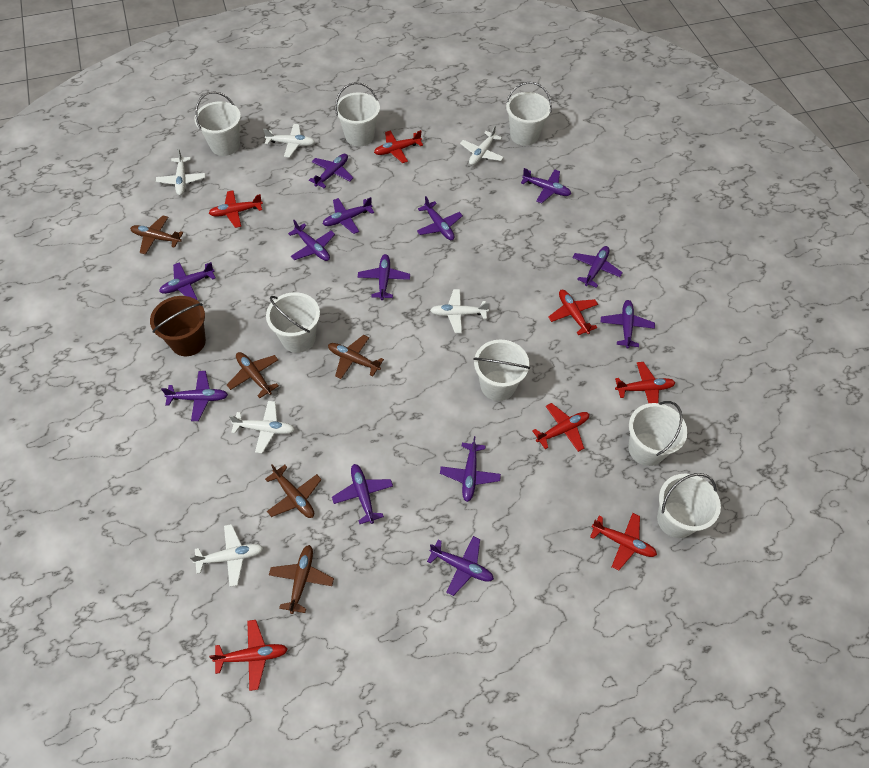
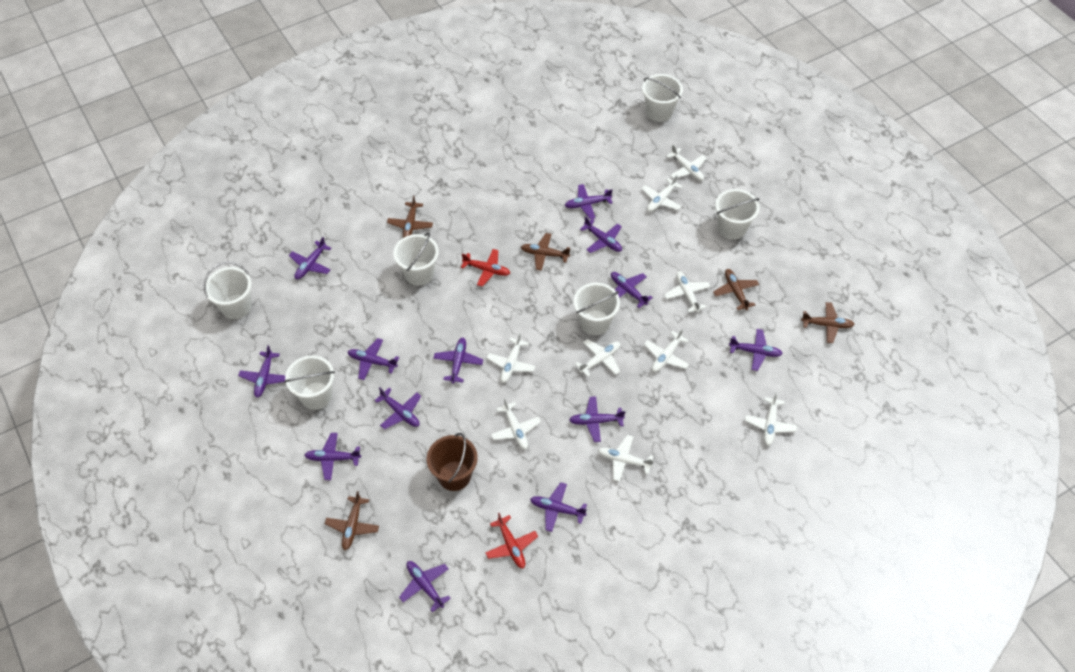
red plane: 7 -> 2
white bucket: 7 -> 6
white plane: 6 -> 9

